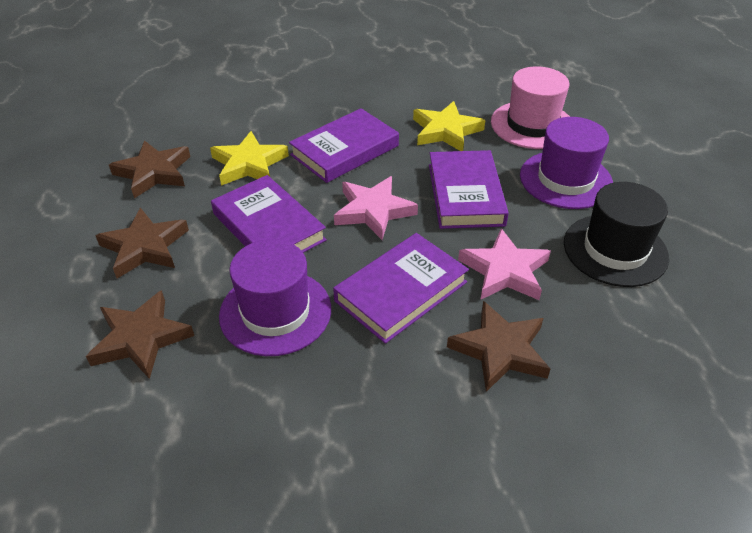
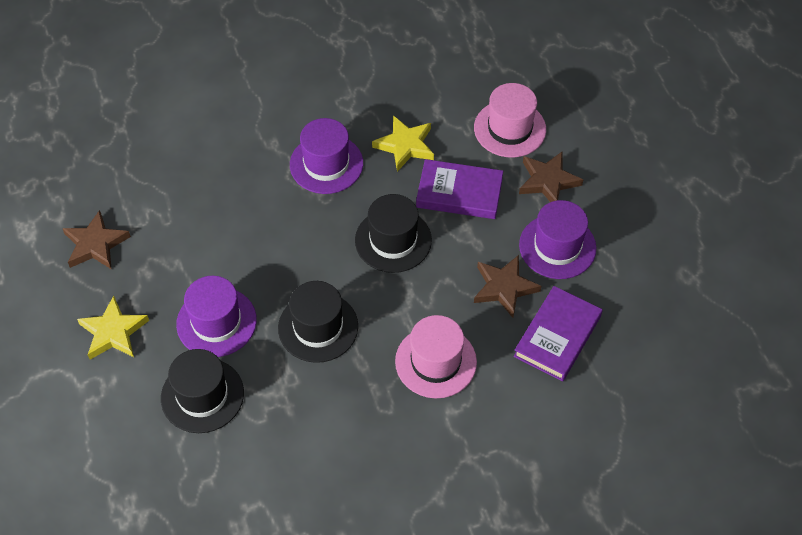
black hat: 1 -> 3
brown star: 4 -> 3
pink hat: 1 -> 2
pink star: 2 -> 0
purple book: 4 -> 2
purple hat: 2 -> 3

